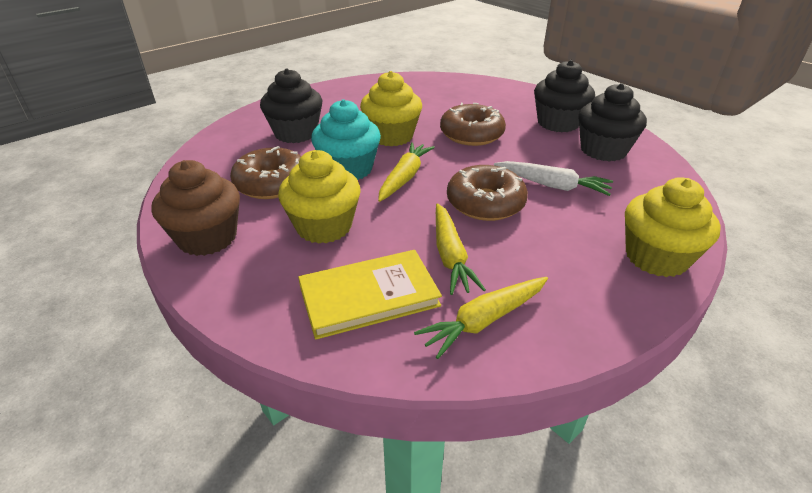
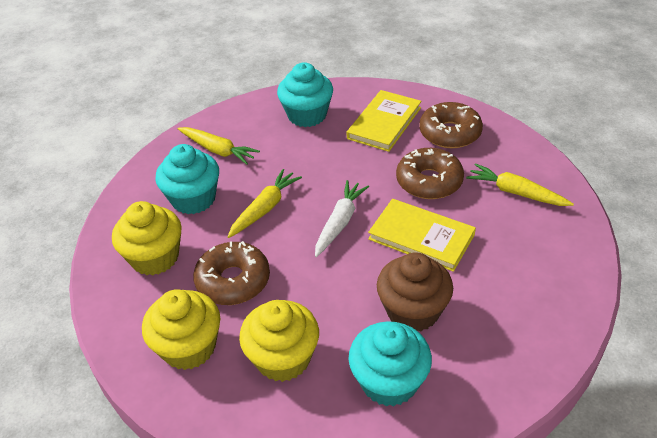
black cupcake: 3 -> 0
turquoise cupcake: 1 -> 3
yellow book: 1 -> 2

